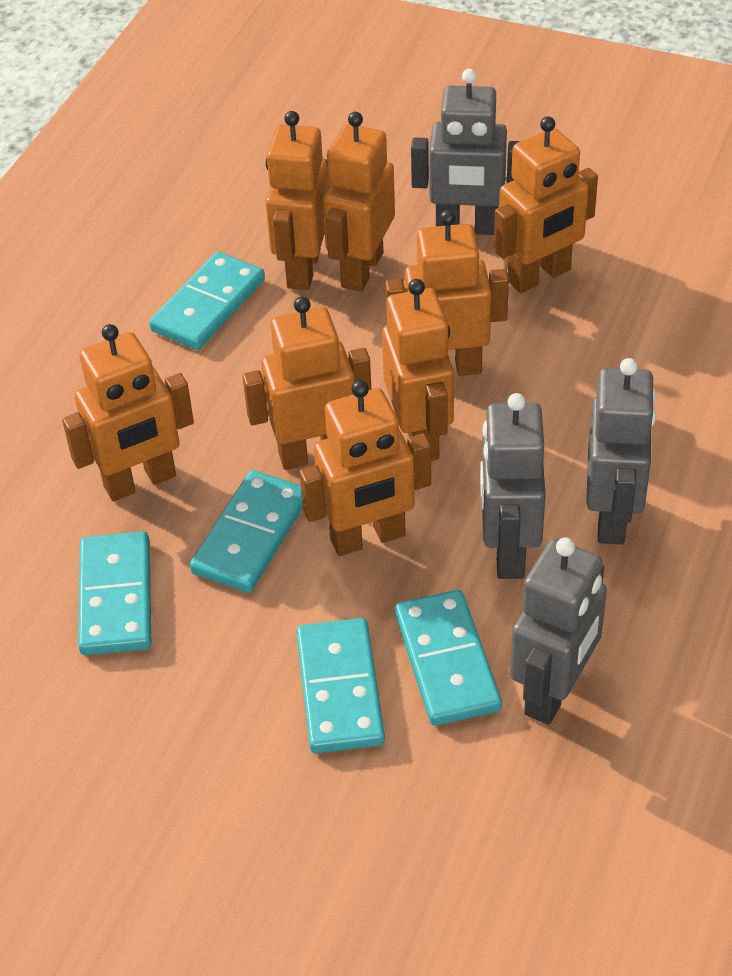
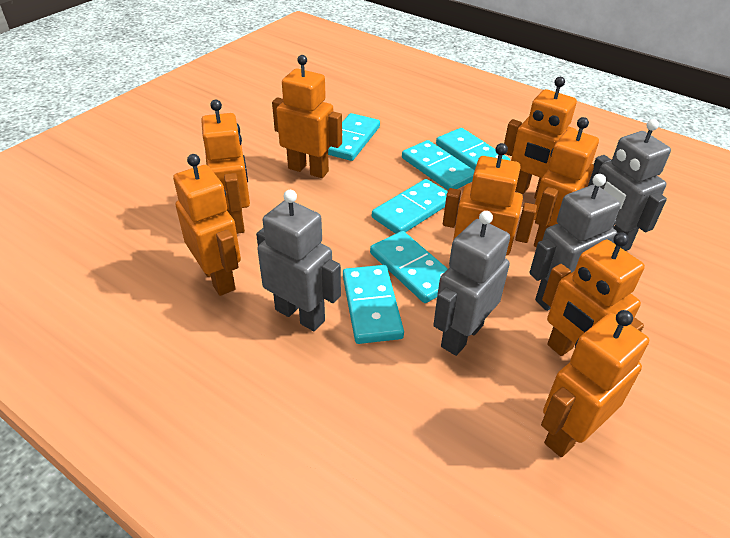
turquoise domino: 5 -> 6

